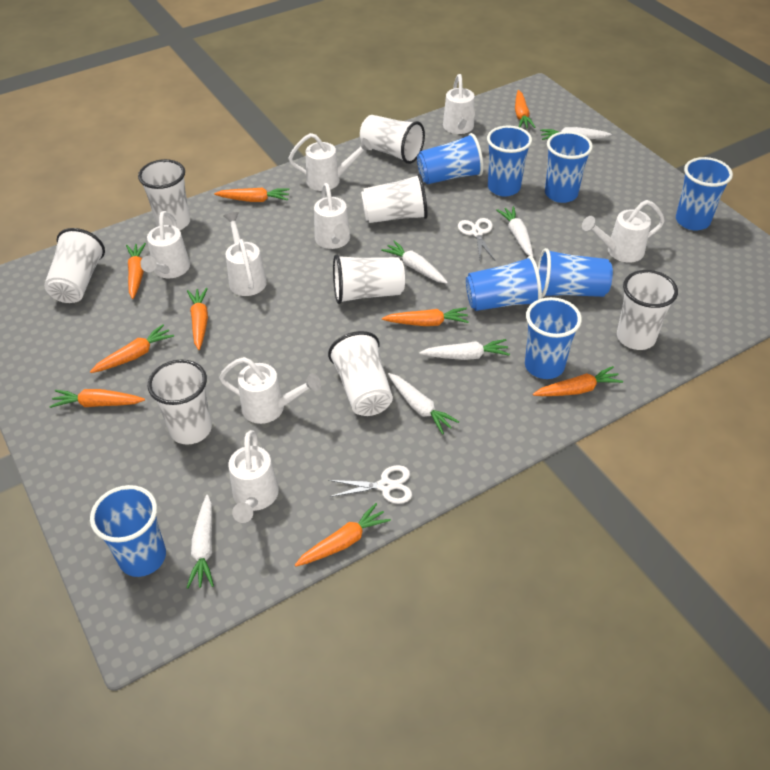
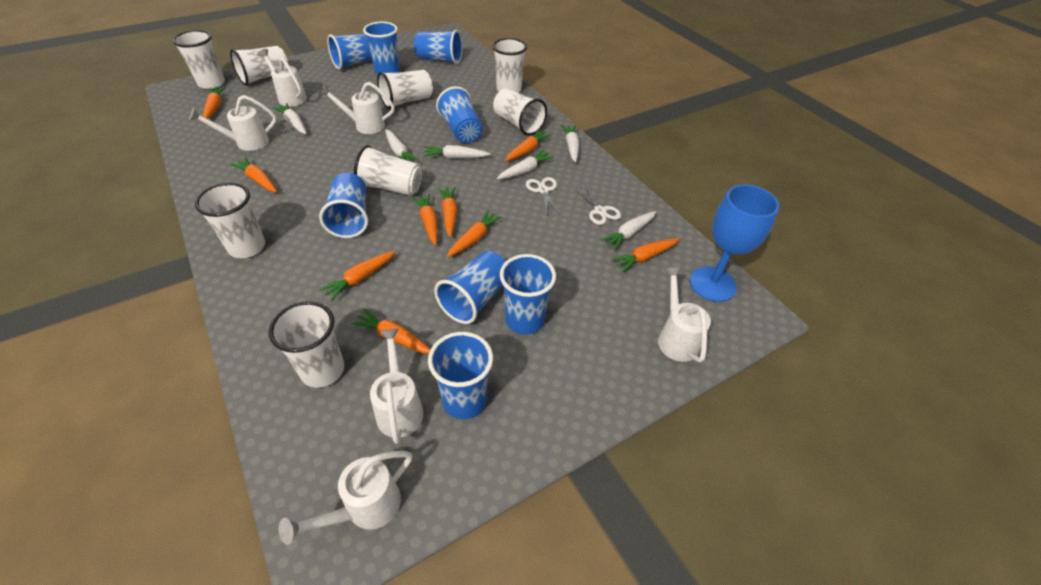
blue goblet: 0 -> 1
white watering can: 8 -> 6

